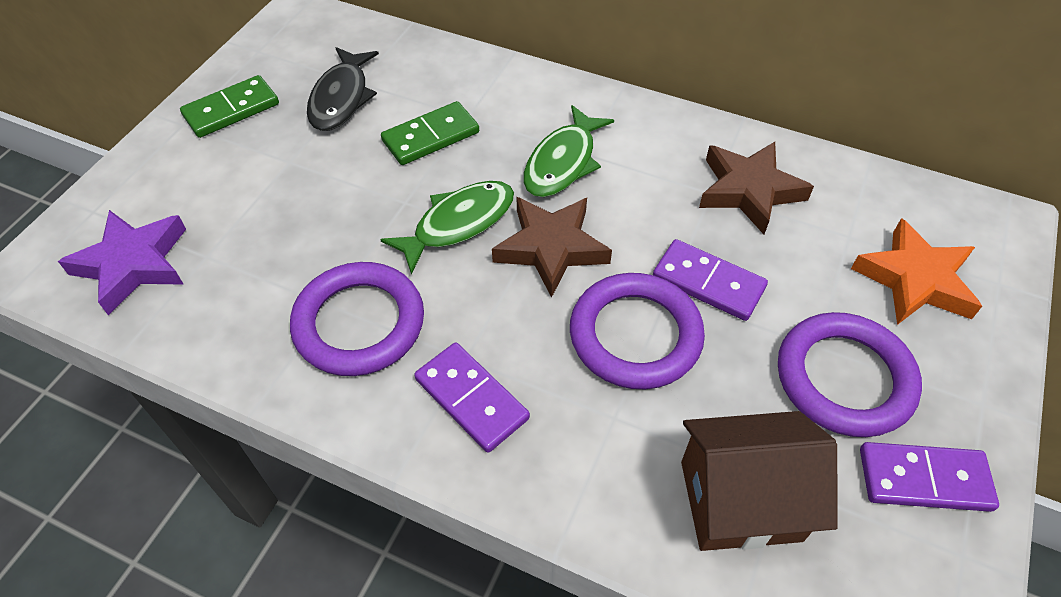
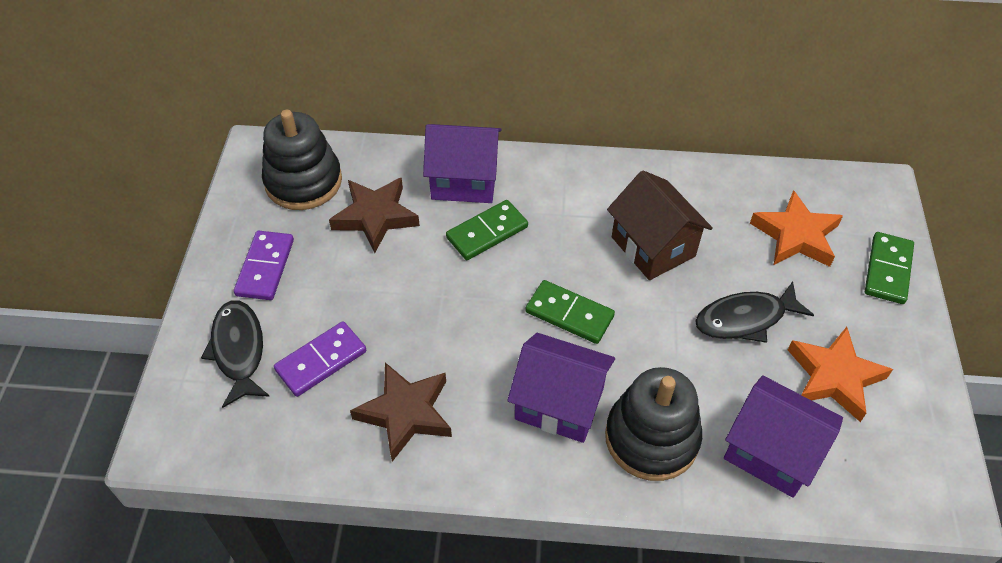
black fish: 1 -> 2
black stacking toy: 0 -> 2
green domino: 2 -> 3
green fish: 2 -> 0
orange star: 1 -> 2
purple domino: 3 -> 2
purple house: 0 -> 3
purple ring: 3 -> 0
purple star: 1 -> 0

